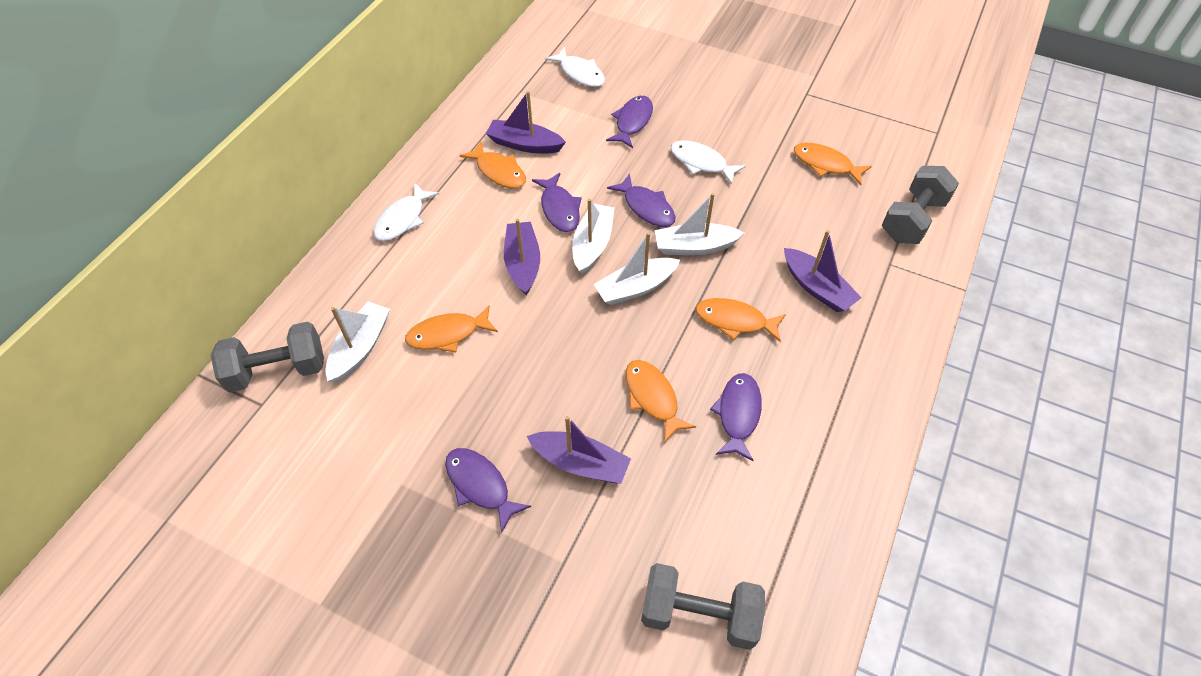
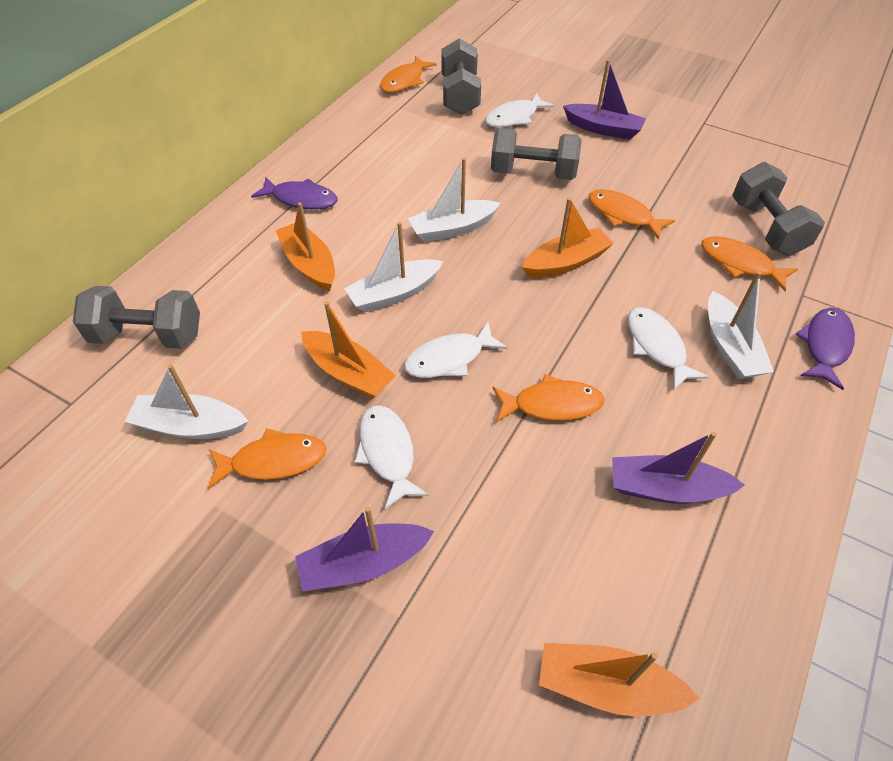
grey dumbbell: 3 -> 4
orange boat: 0 -> 4
purple boat: 4 -> 3
purple fish: 5 -> 2
white fish: 3 -> 4

